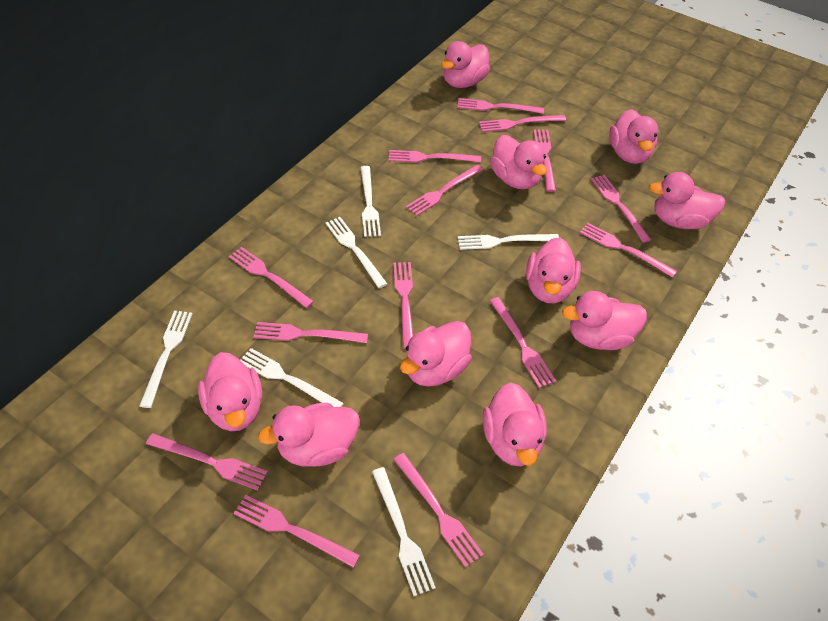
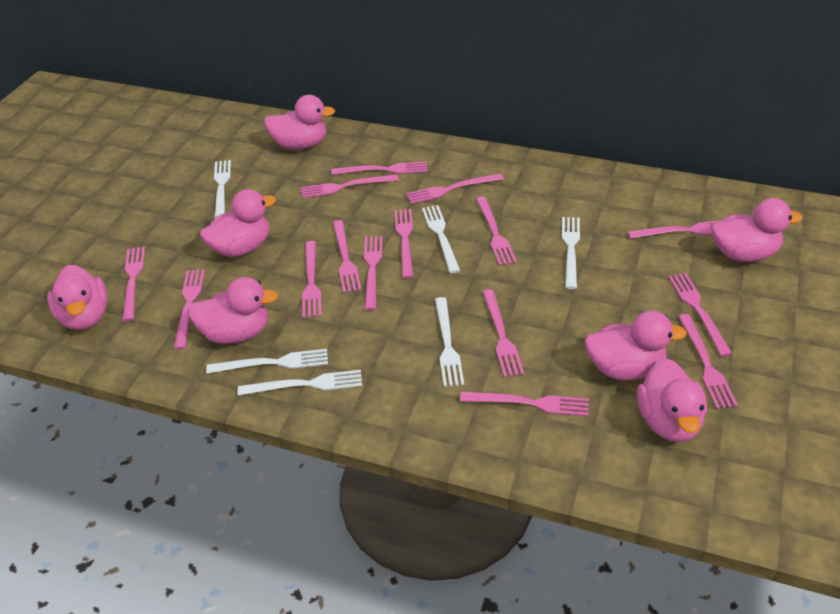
pink duck: 10 -> 7
pink fork: 14 -> 15

